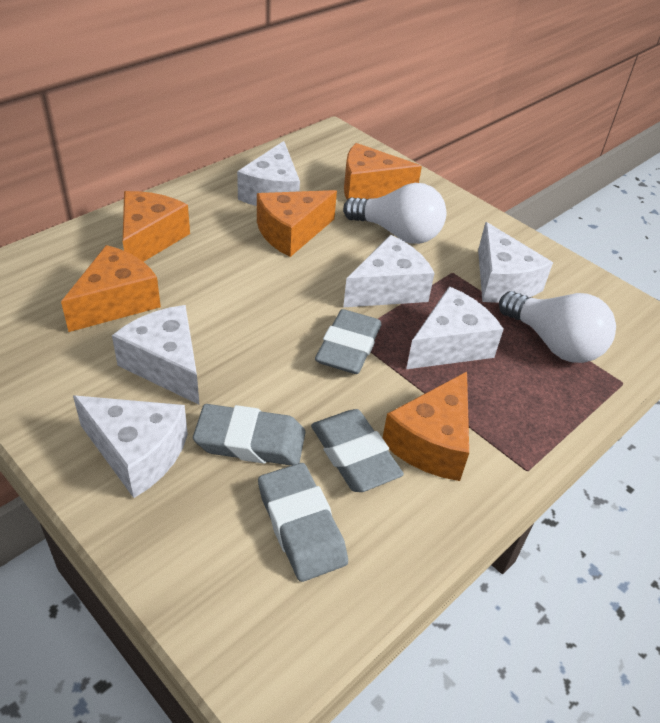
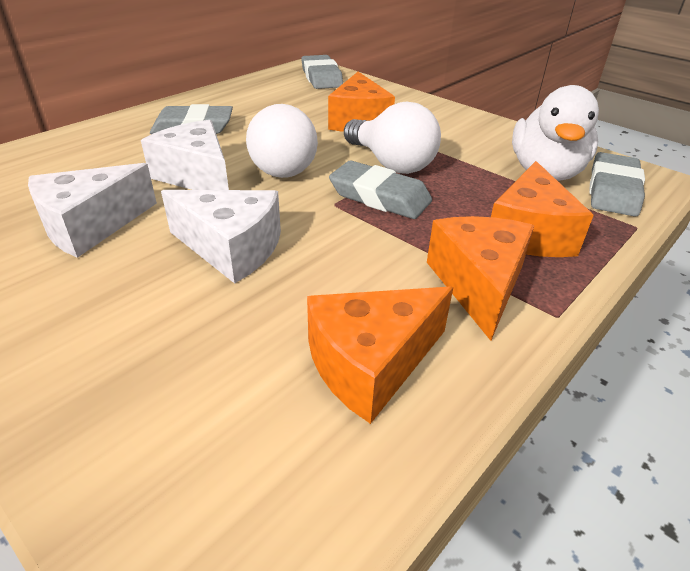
orange cheese: 5 -> 4
white cheese: 6 -> 3
white duck: 0 -> 1

